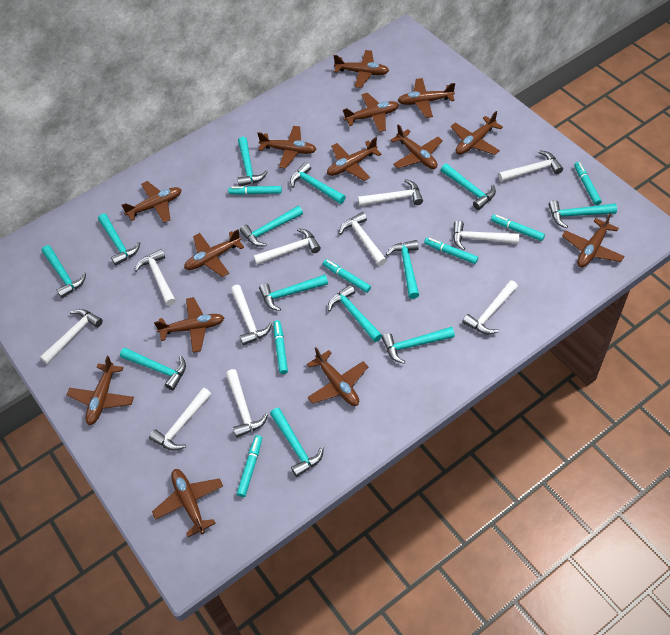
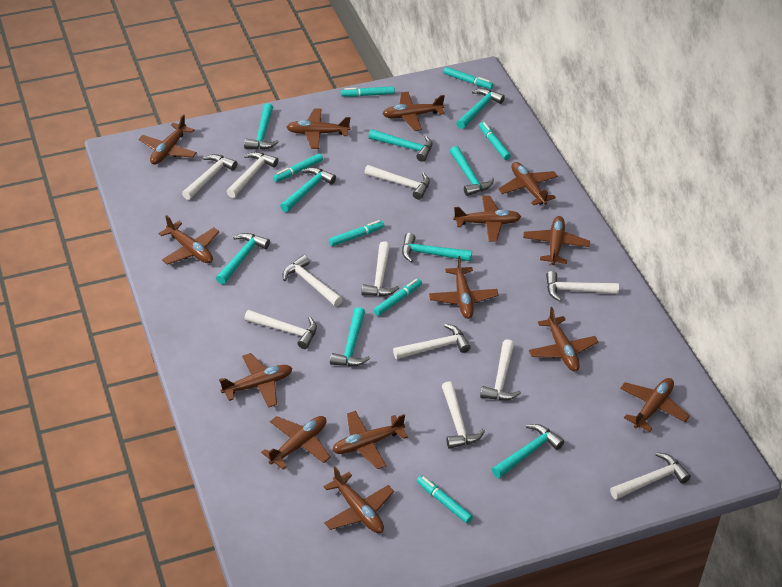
turquoise hammer: 13 -> 9

